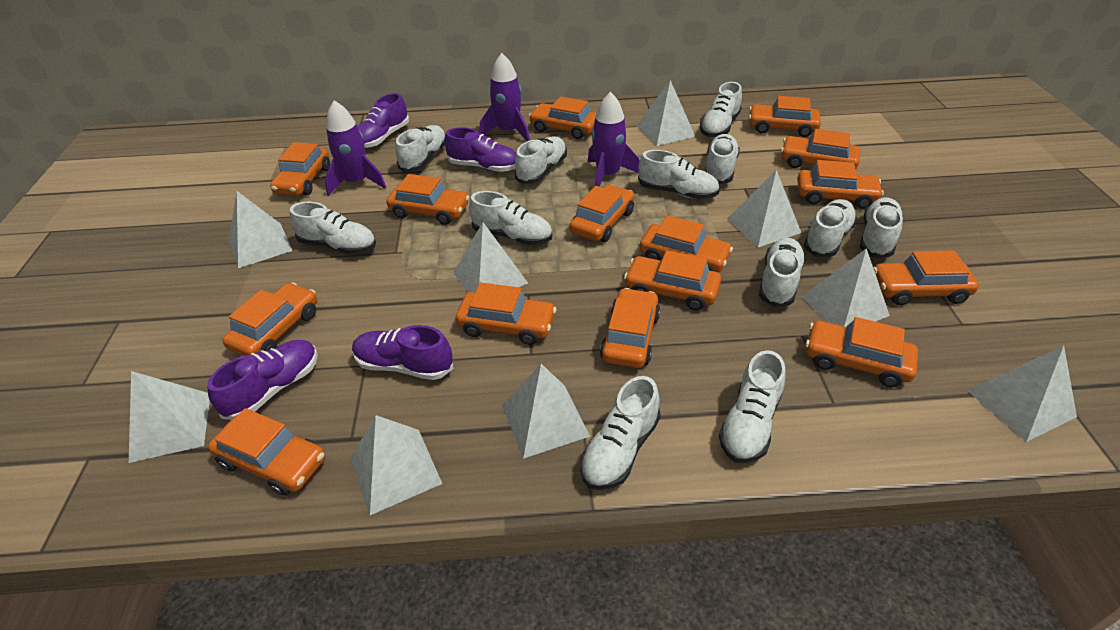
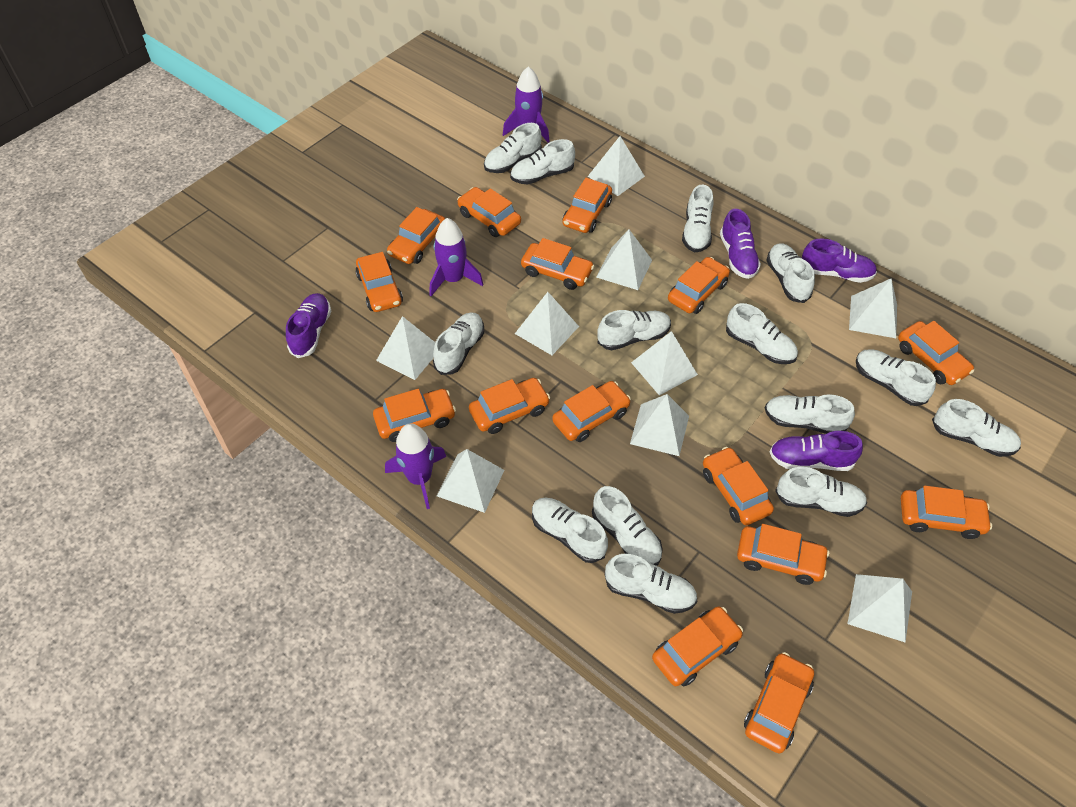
white shoe: 12 -> 14

